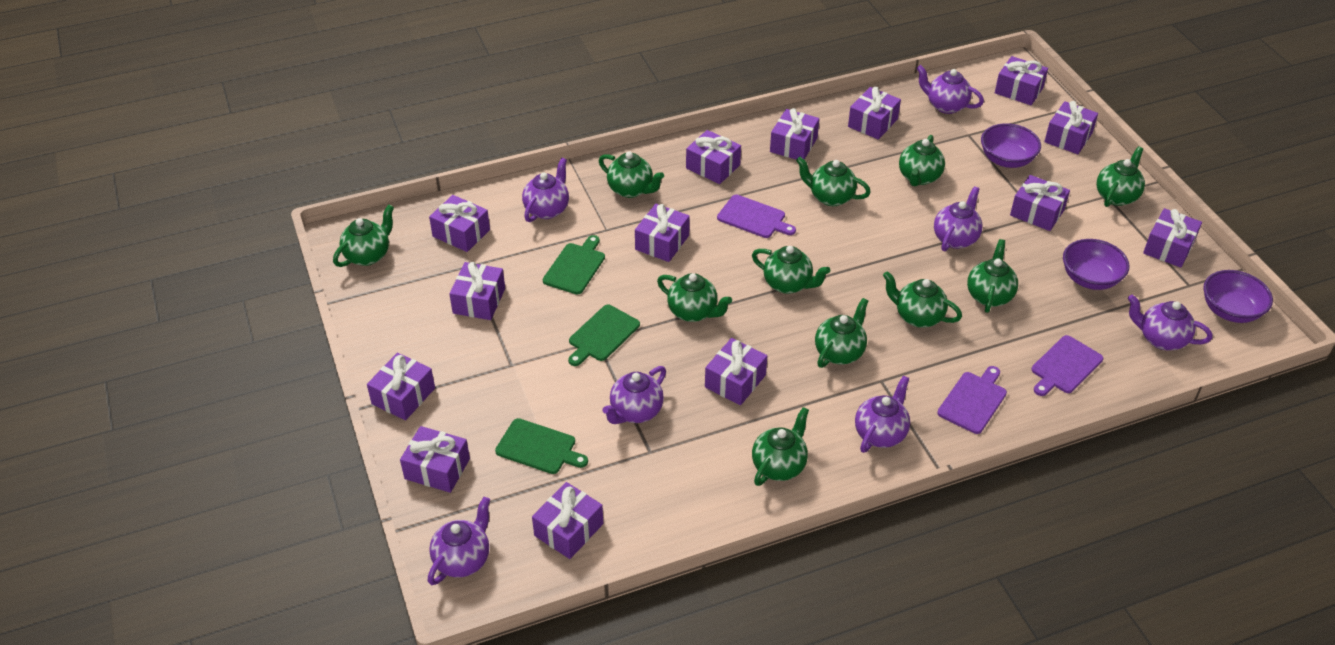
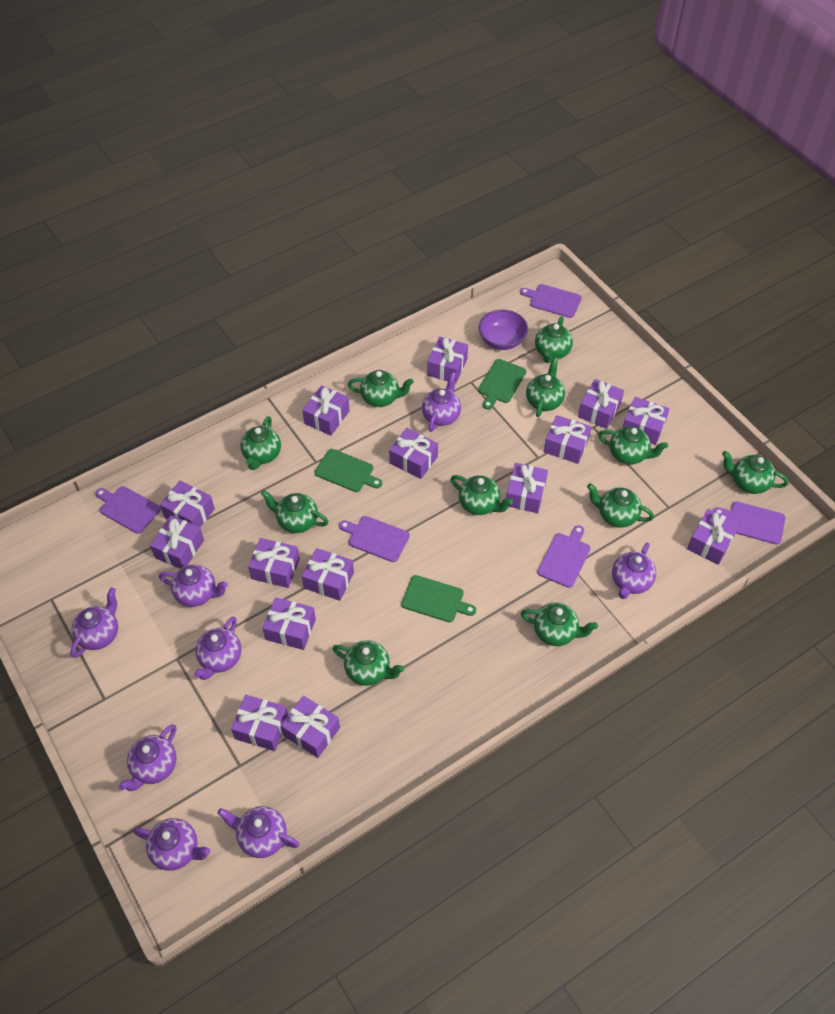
purple bowl: 3 -> 1
purple cutting board: 3 -> 5
purple gift: 14 -> 15
purple teapot: 7 -> 8

